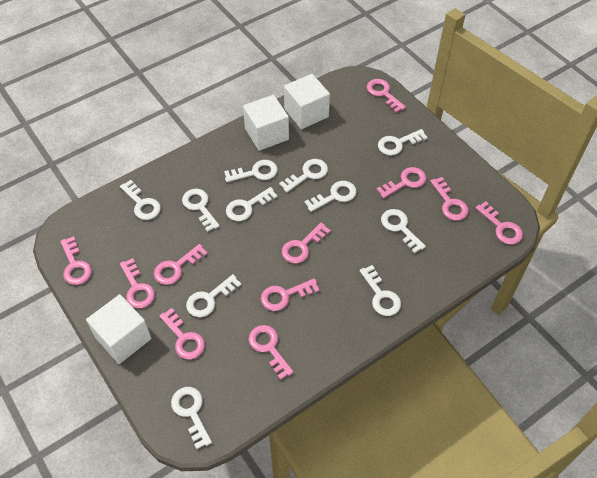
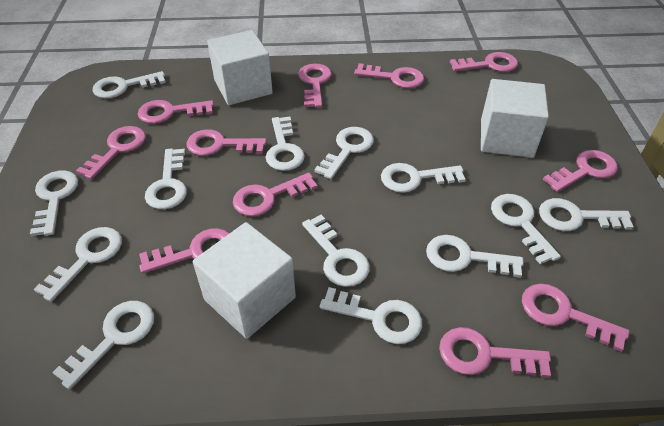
white key: 11 -> 13

